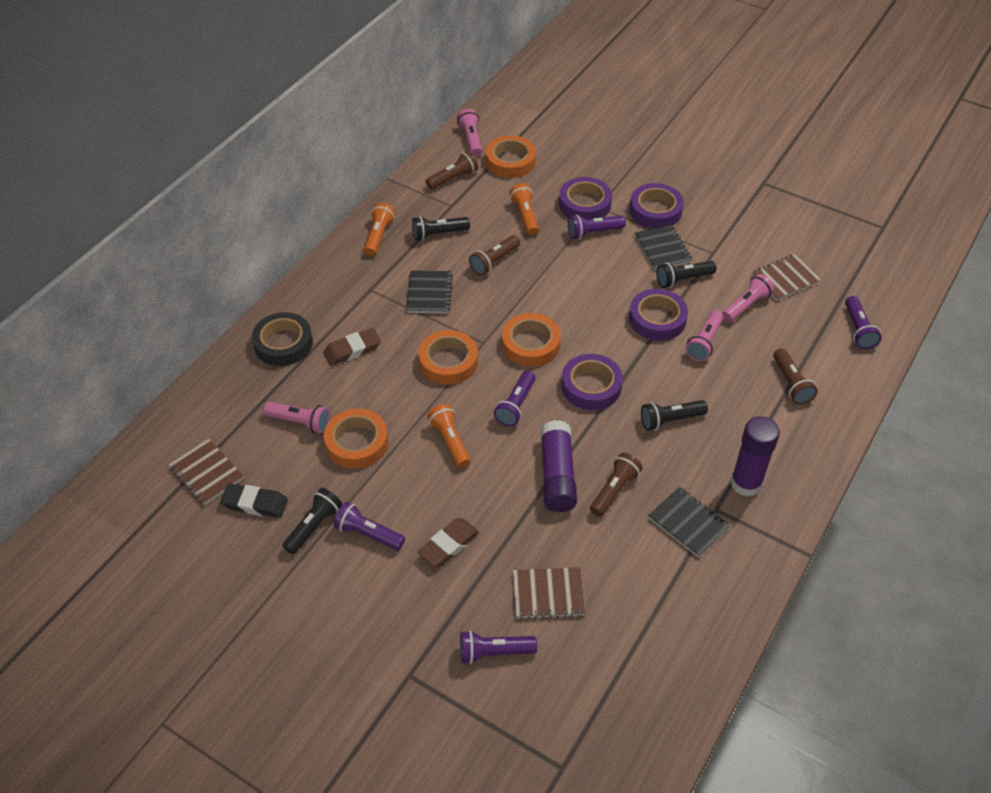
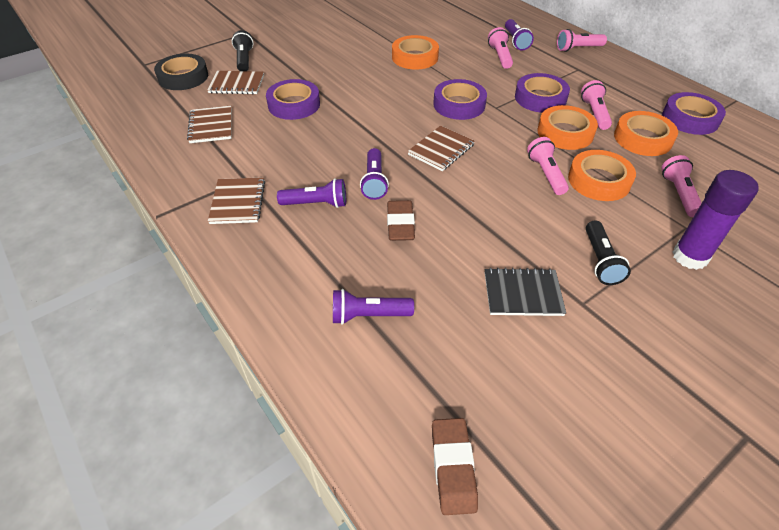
black eraser: 1 -> 0
black flashlight: 4 -> 2
black notebook: 3 -> 1
brown flashlight: 4 -> 0
brown notebook: 3 -> 4
orange flashlight: 3 -> 0
pink flashlight: 4 -> 5
purple flashlight: 5 -> 4
purple glue stick: 2 -> 1

